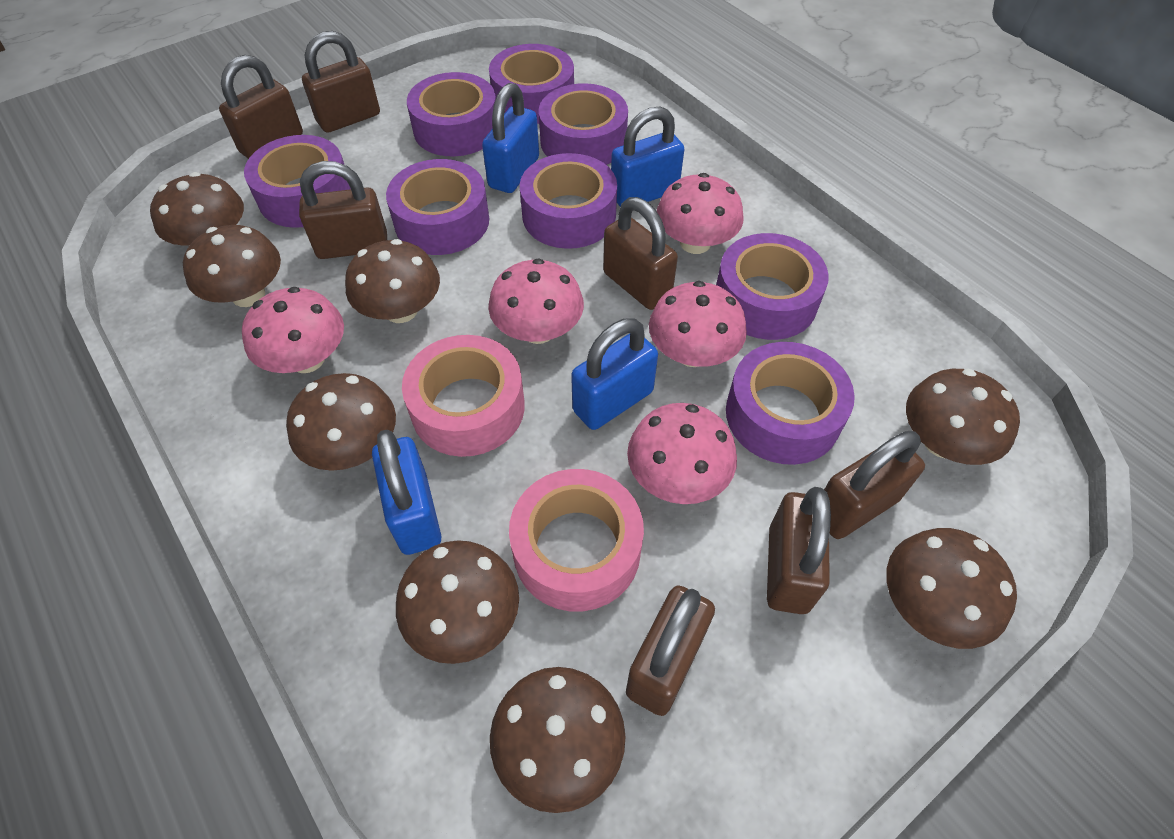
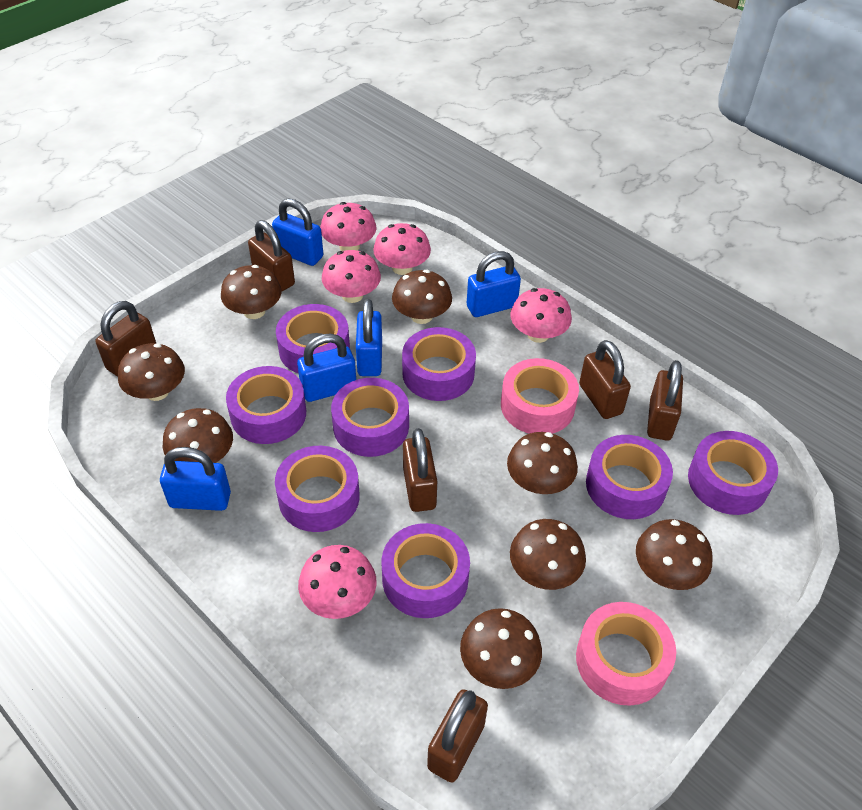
blue padlock: 4 -> 5
brown padlock: 7 -> 6

